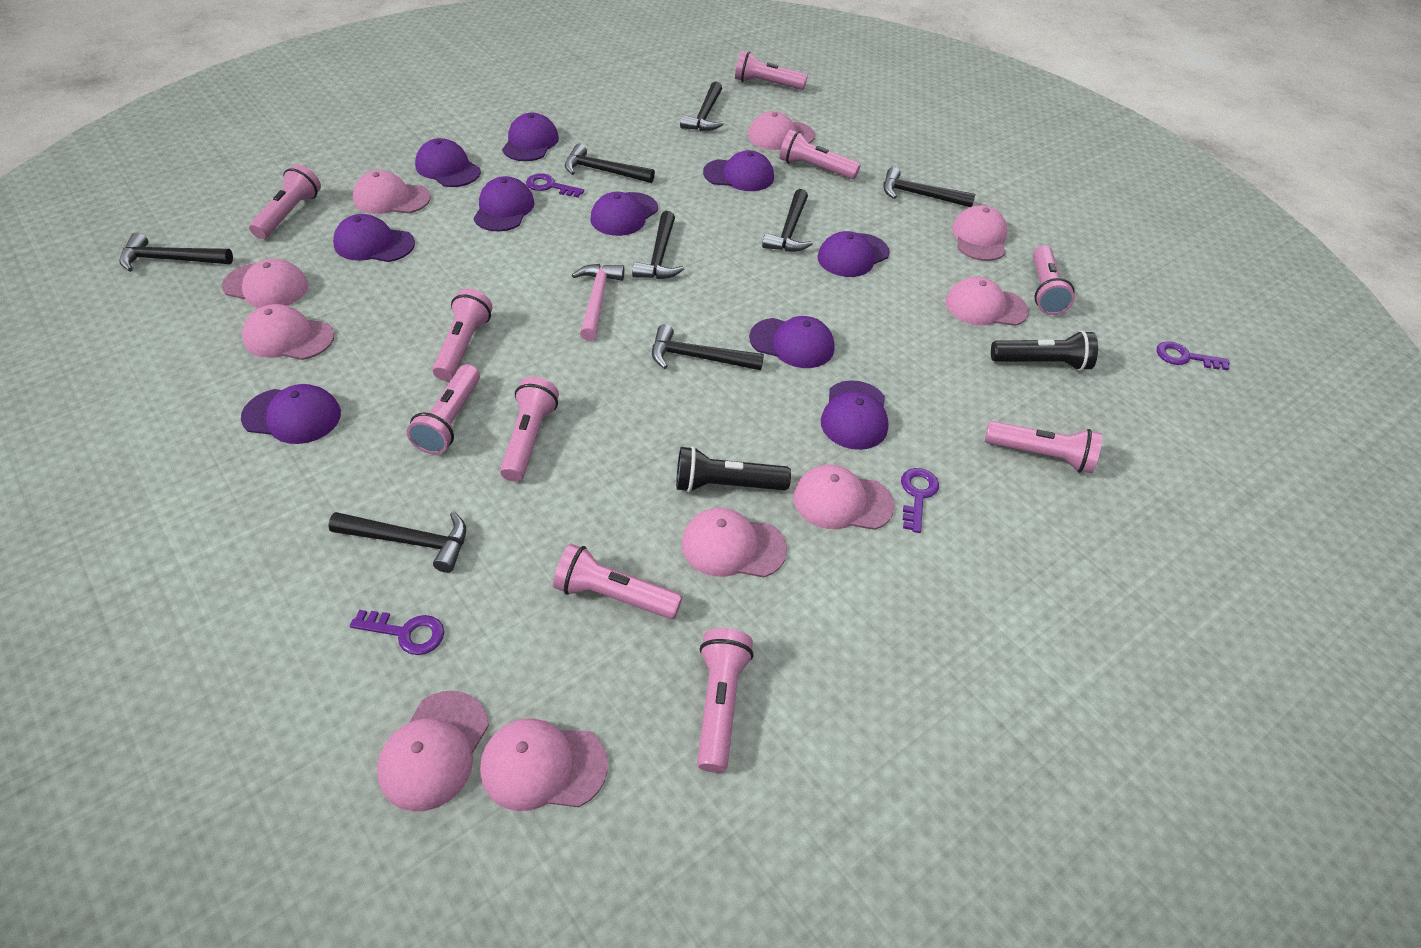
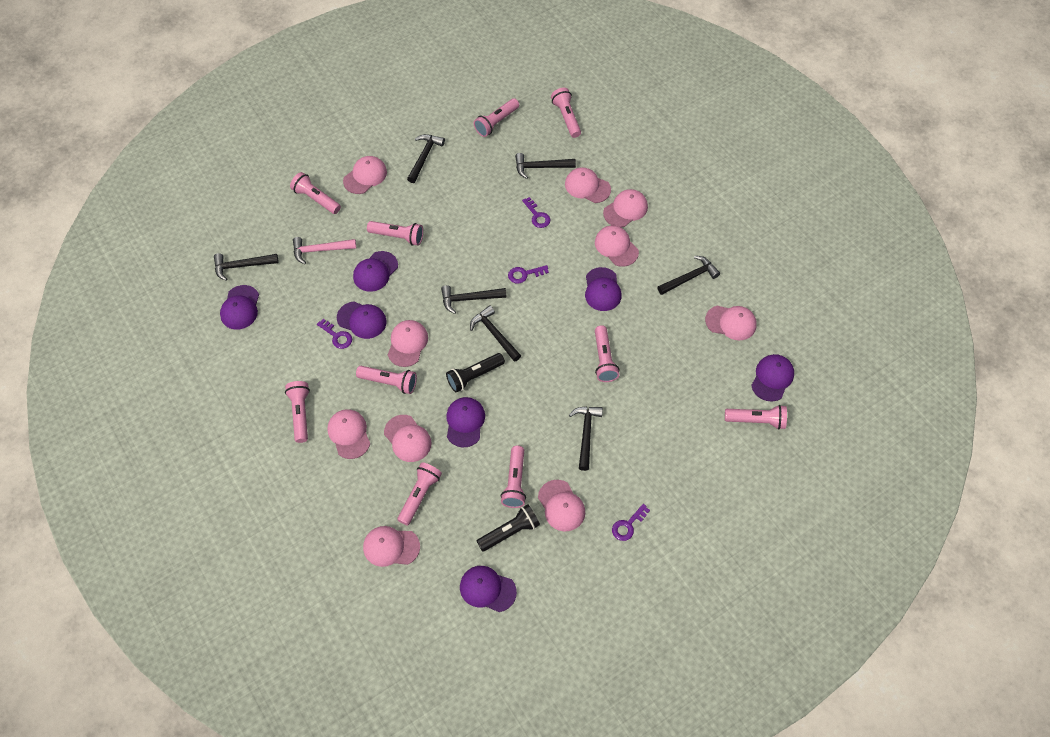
black hammer: 8 -> 7
purple cap: 10 -> 7

